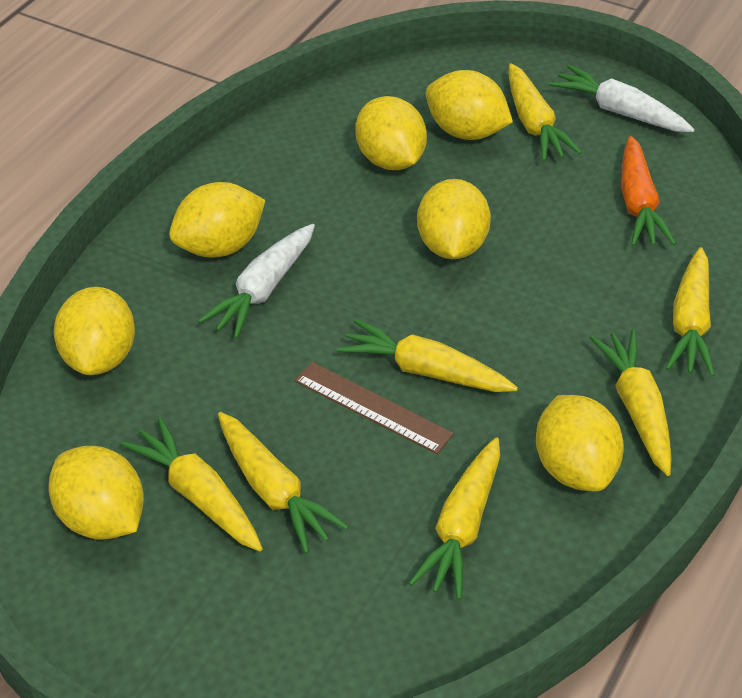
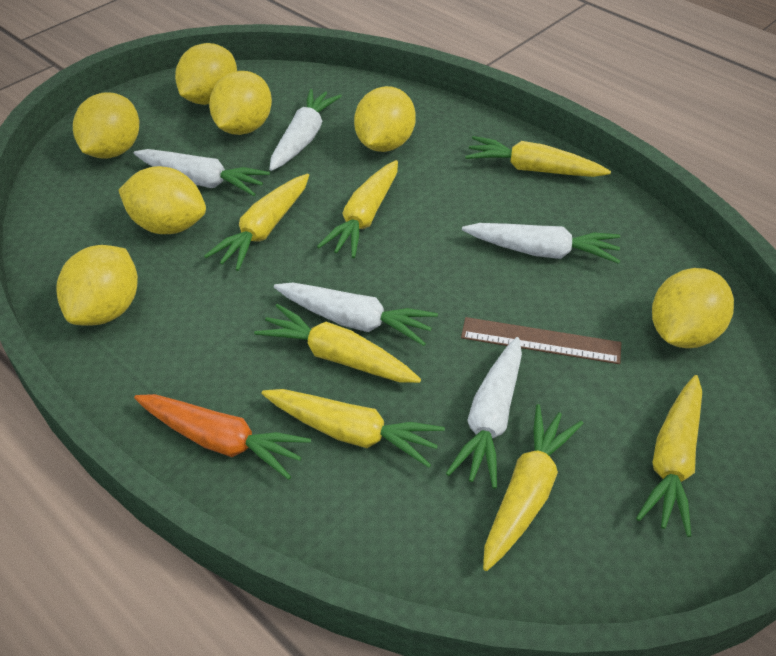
white carrot: 2 -> 5

